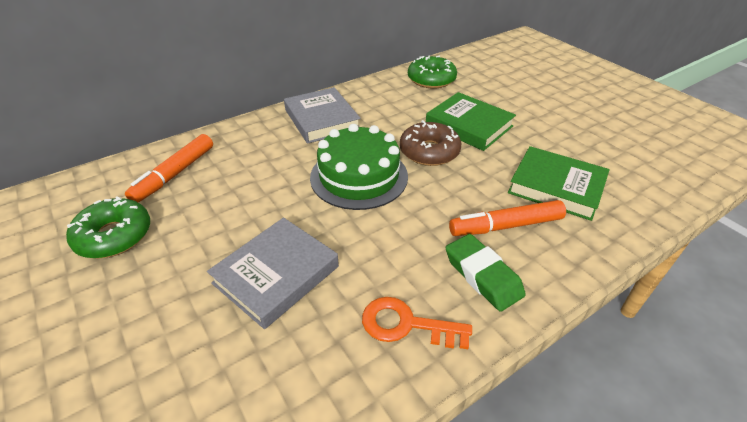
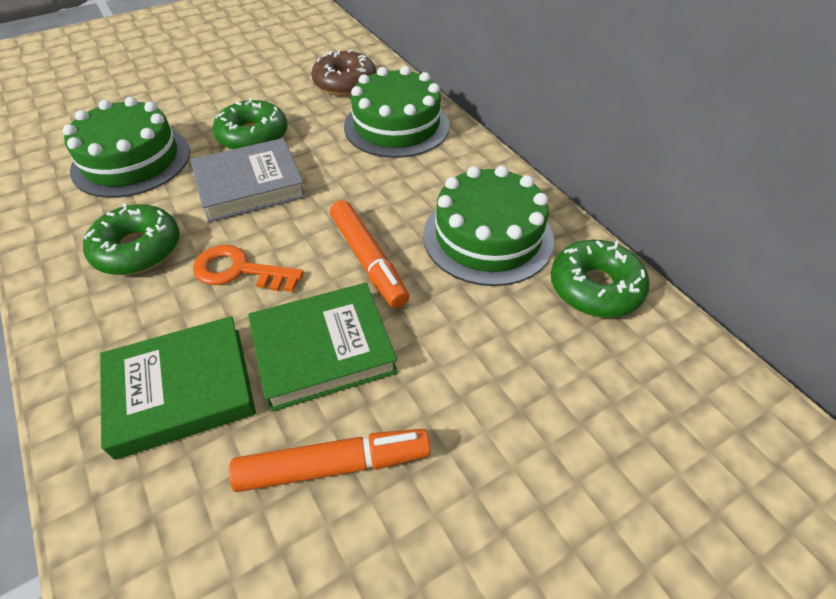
green cake: 1 -> 3
green donut: 2 -> 3
green eraser: 1 -> 0
grey book: 2 -> 1

